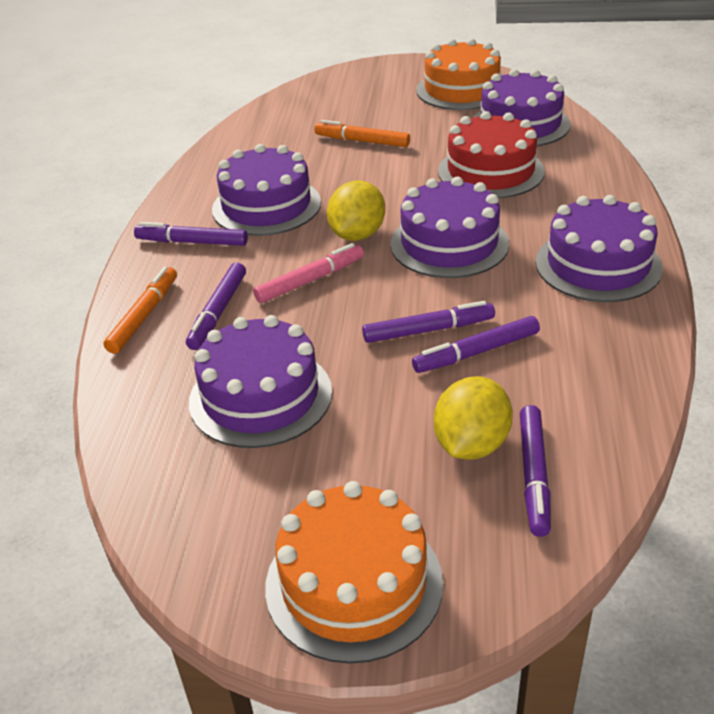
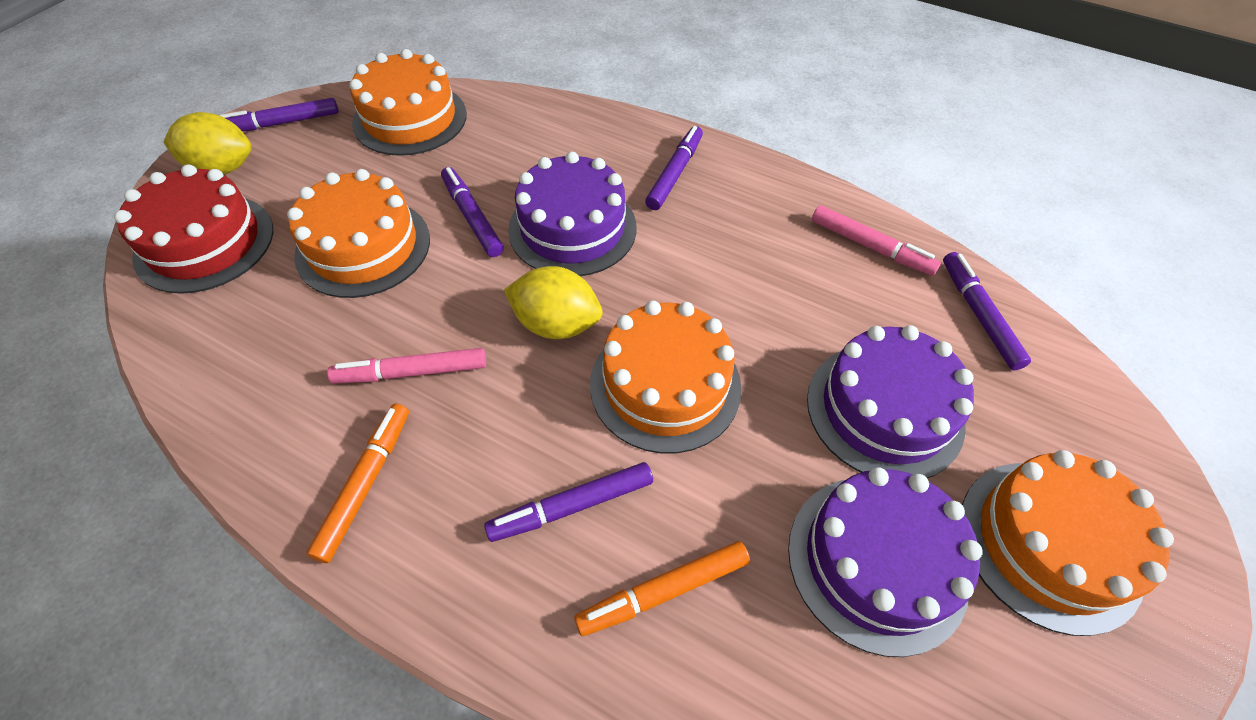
orange cake: 2 -> 4
pink marker: 1 -> 2
purple cake: 5 -> 3

